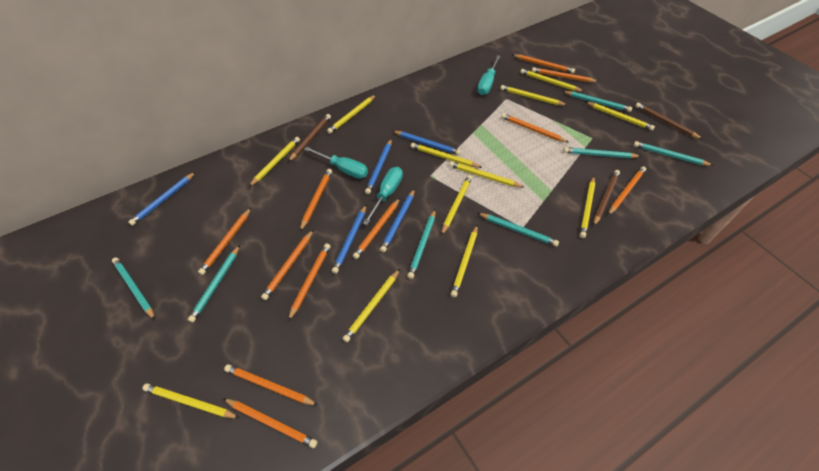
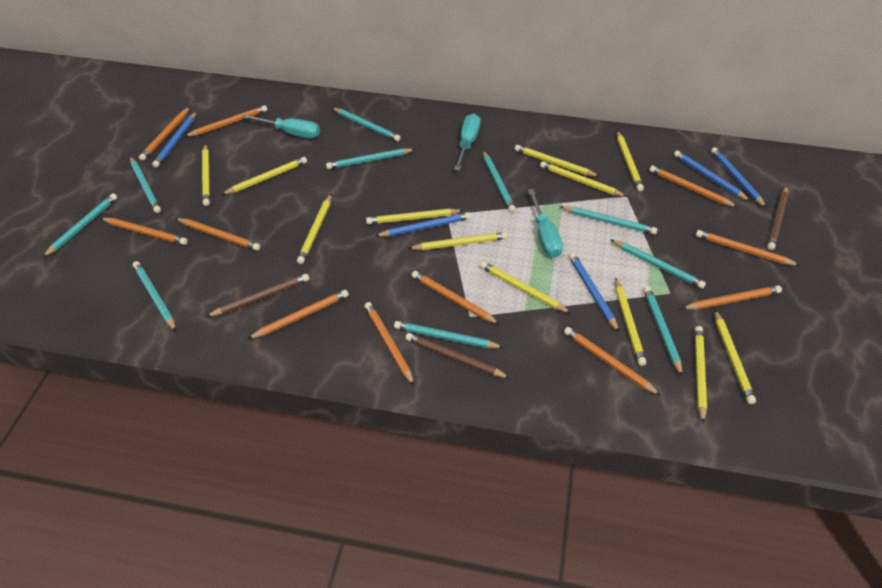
turquoise pencil: 7 -> 10

